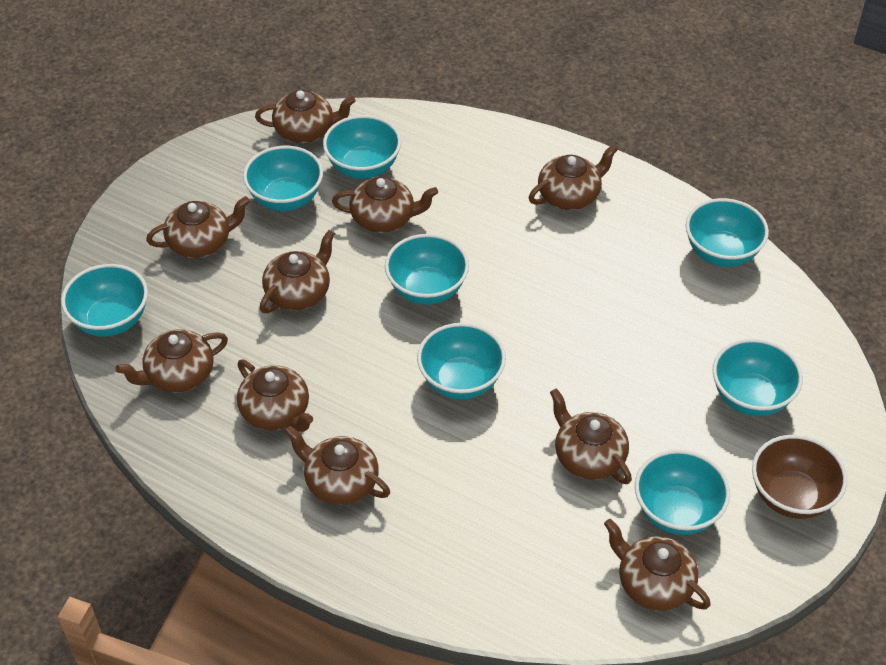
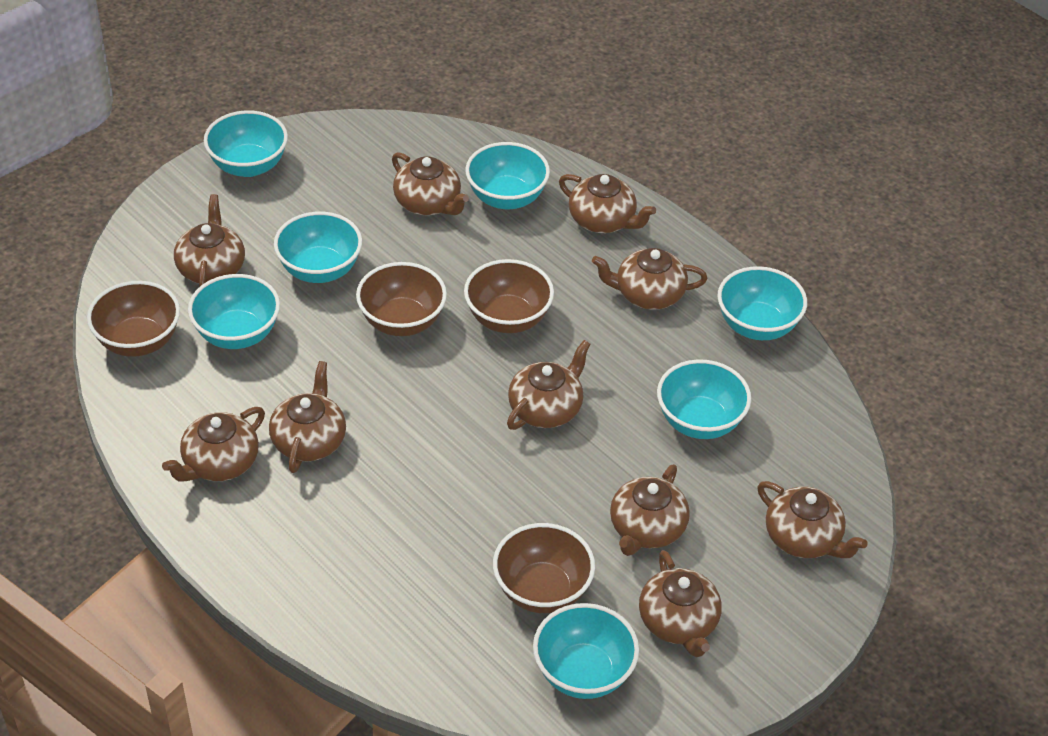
brown bowl: 1 -> 4
turquoise bowl: 8 -> 7

